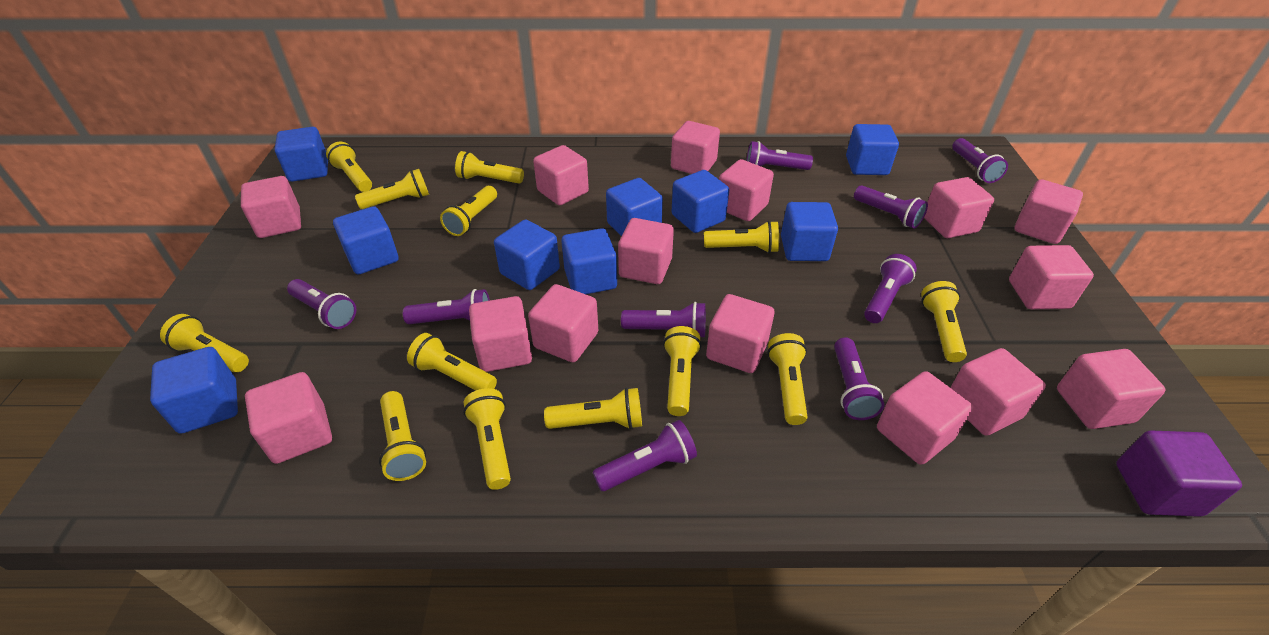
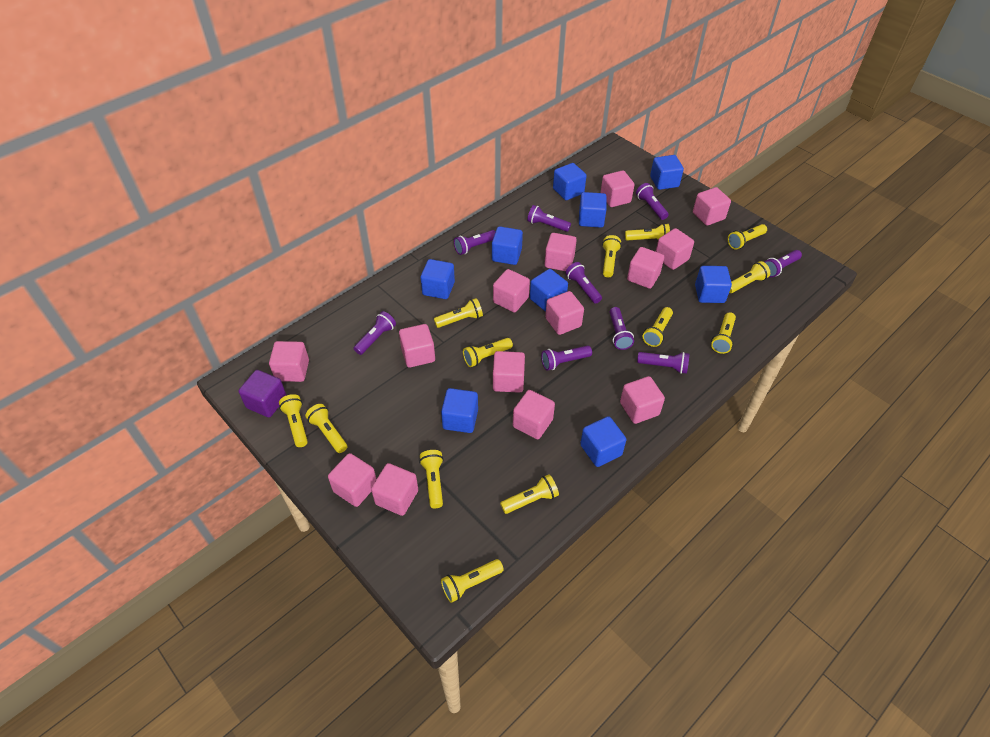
pink cube: 15 -> 14

